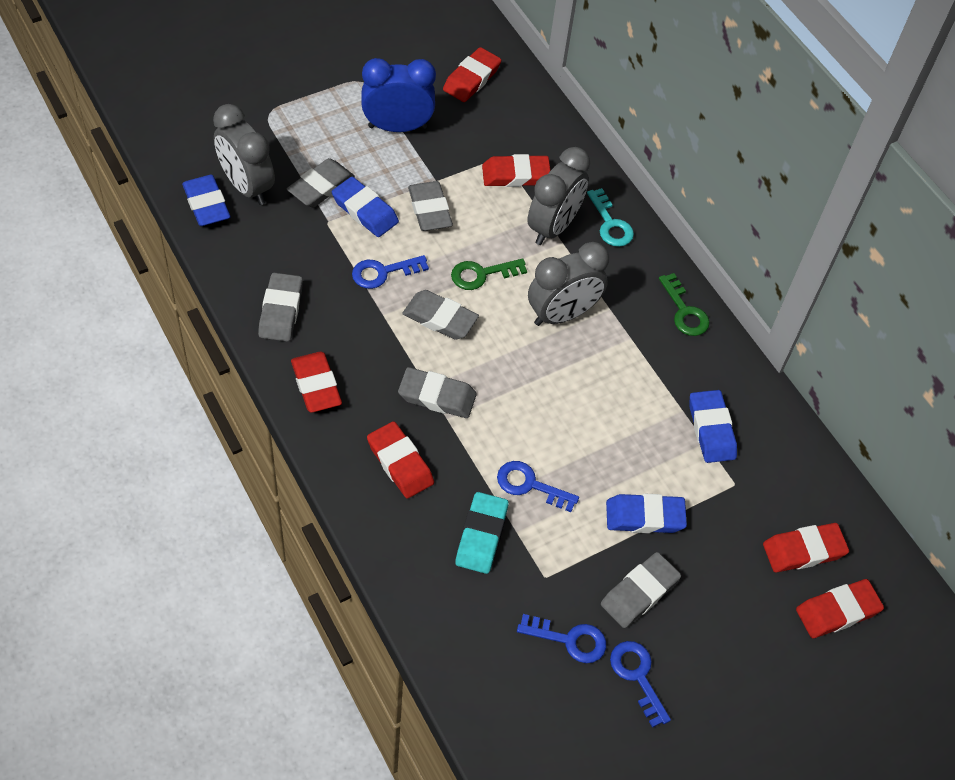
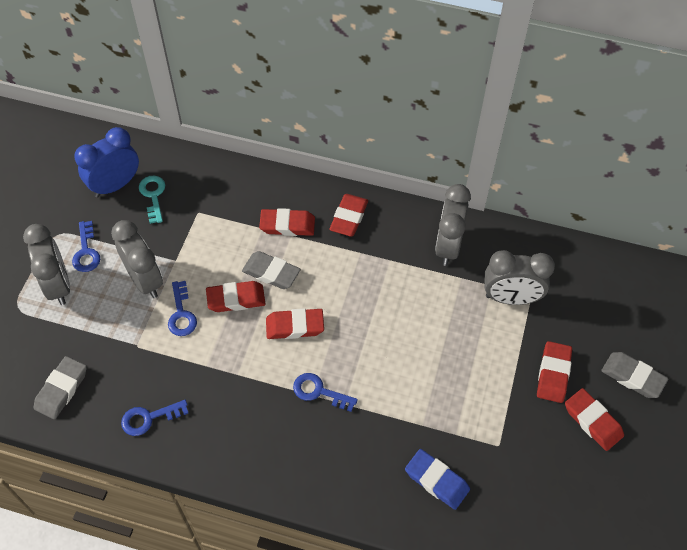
blue eraser: 4 -> 1
green key: 2 -> 0
grey clock: 3 -> 4
grey eraser: 6 -> 3
turquoise eraser: 1 -> 0

